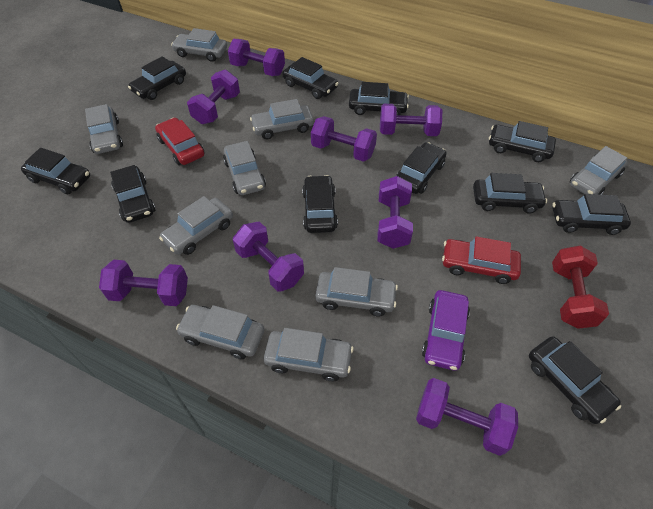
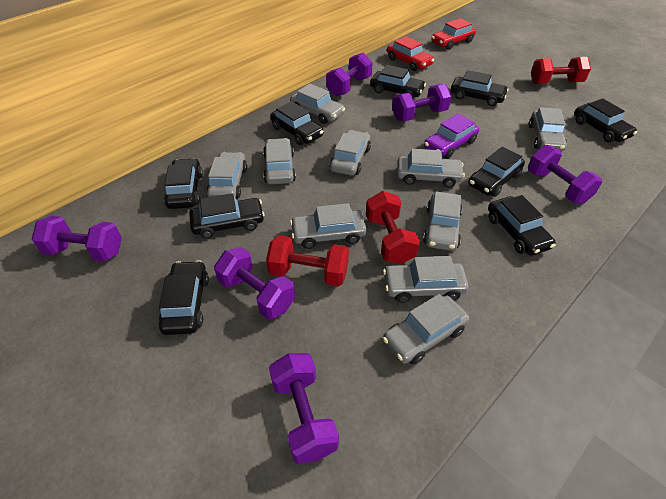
black car: 11 -> 9
grey car: 9 -> 10
purple dumbbell: 8 -> 6
red dumbbell: 1 -> 3

